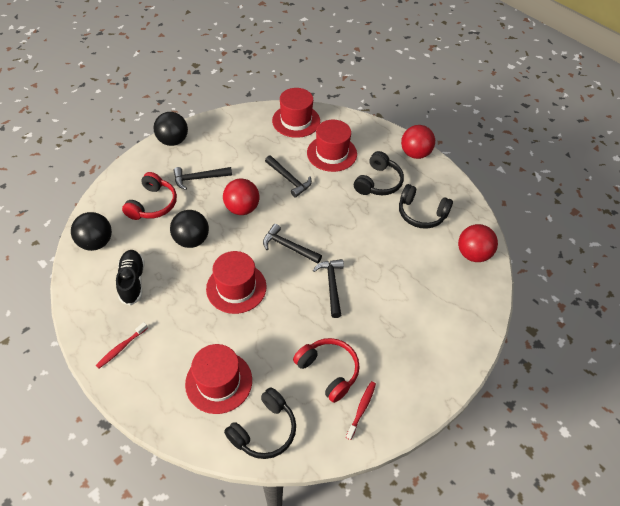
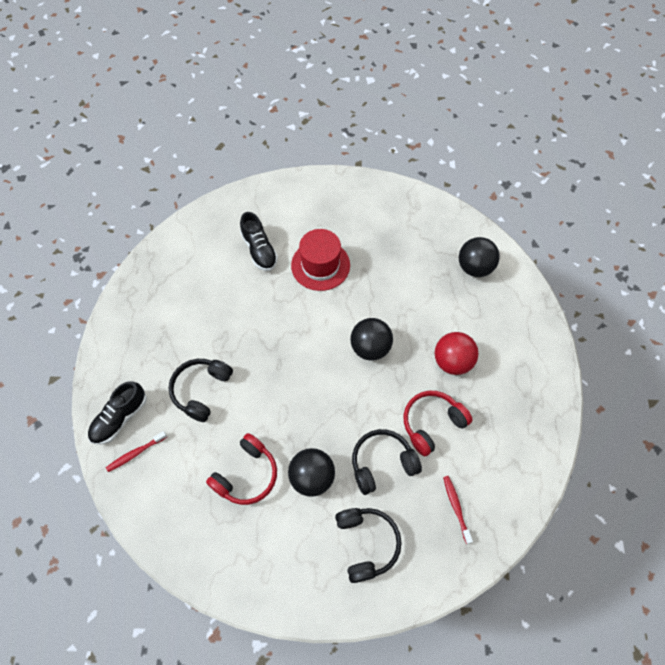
black hammer: 4 -> 0
black shoe: 1 -> 2
red ball: 3 -> 1
red hat: 4 -> 1

